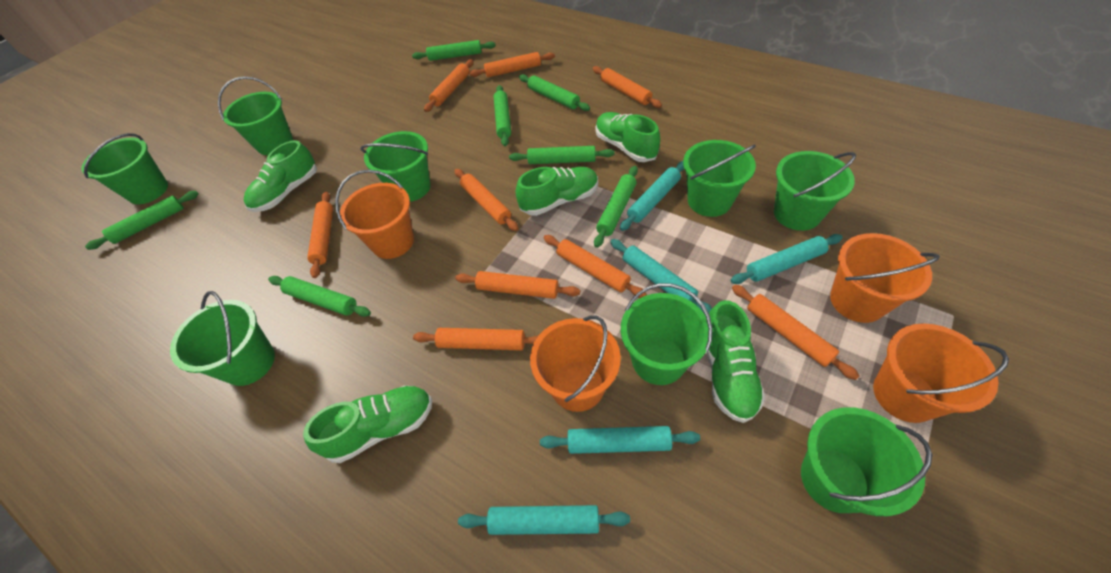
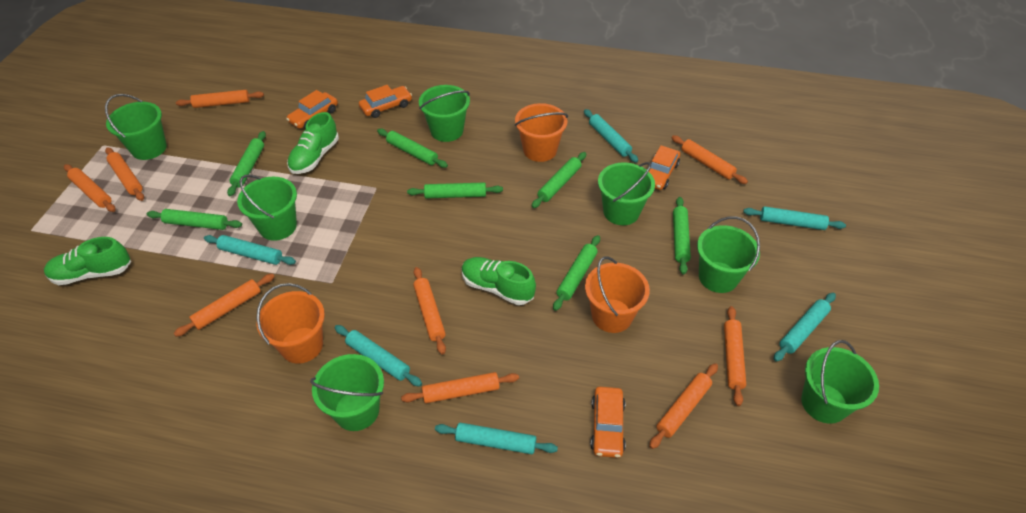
green bucket: 8 -> 7
green shoe: 5 -> 3
orange bucket: 4 -> 3
orange car: 0 -> 4
turquoise rolling pin: 5 -> 6

